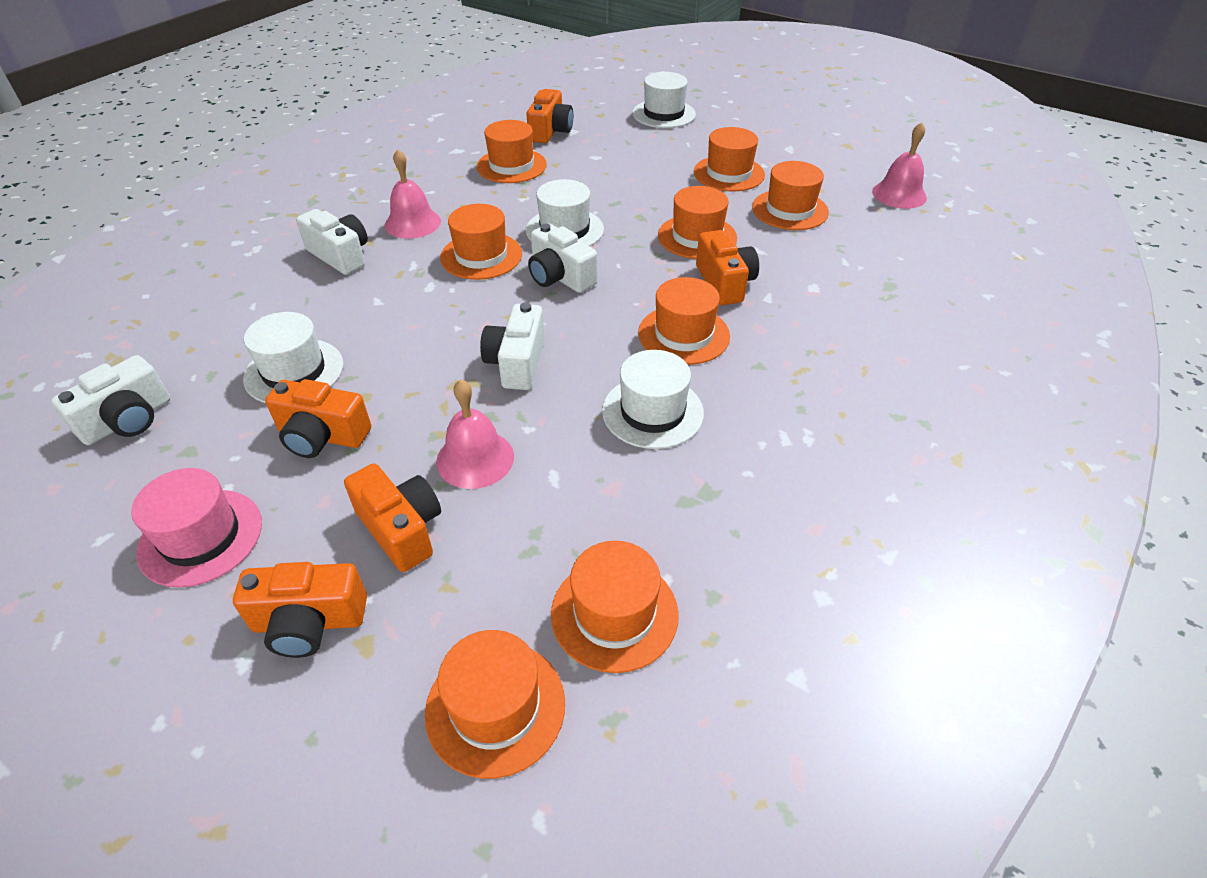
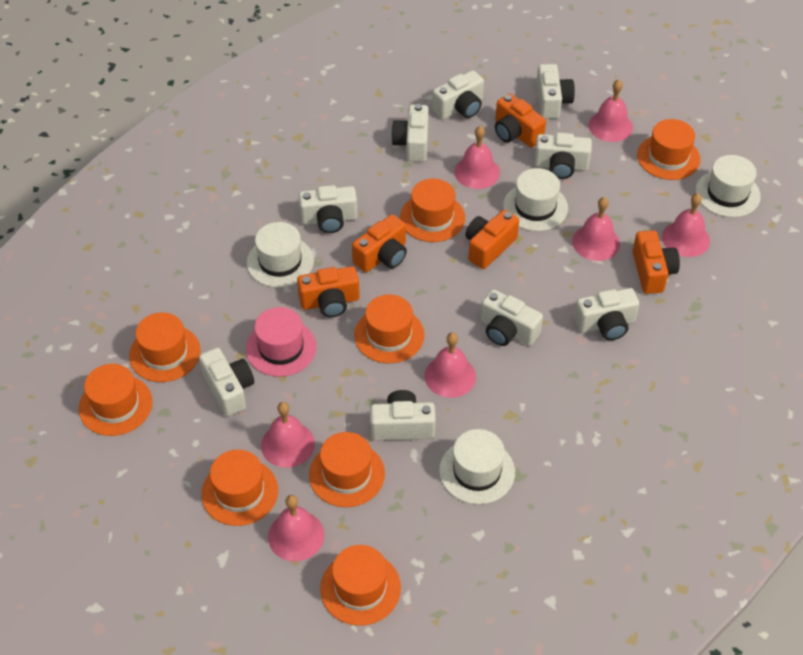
pink bell: 3 -> 7
white camera: 4 -> 9

